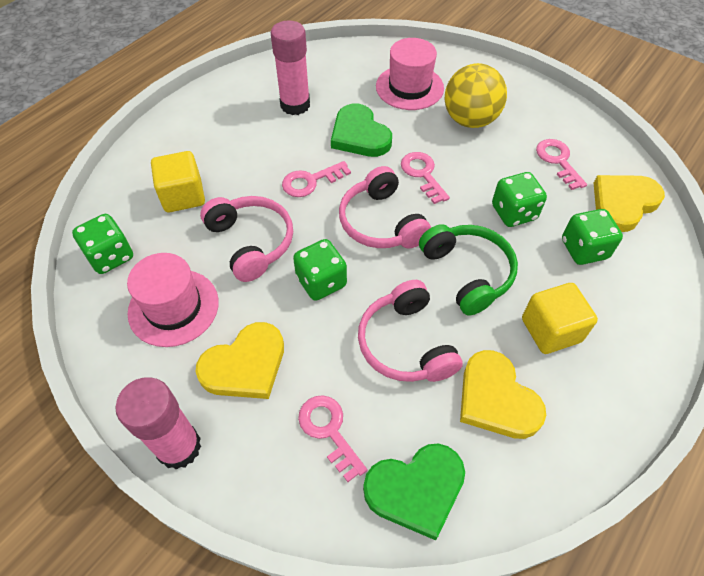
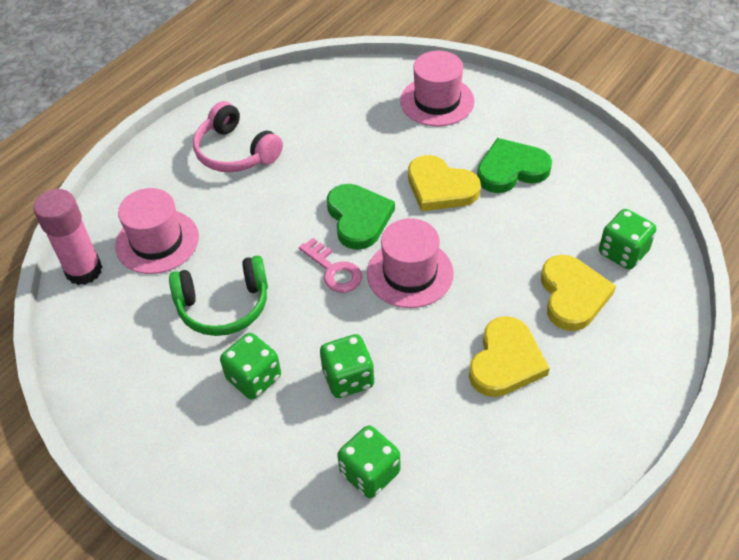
pink glue stick: 2 -> 1
pink hat: 2 -> 3
pink headphones: 3 -> 1
pink key: 4 -> 1
yellow ball: 1 -> 0
yellow cube: 2 -> 0

